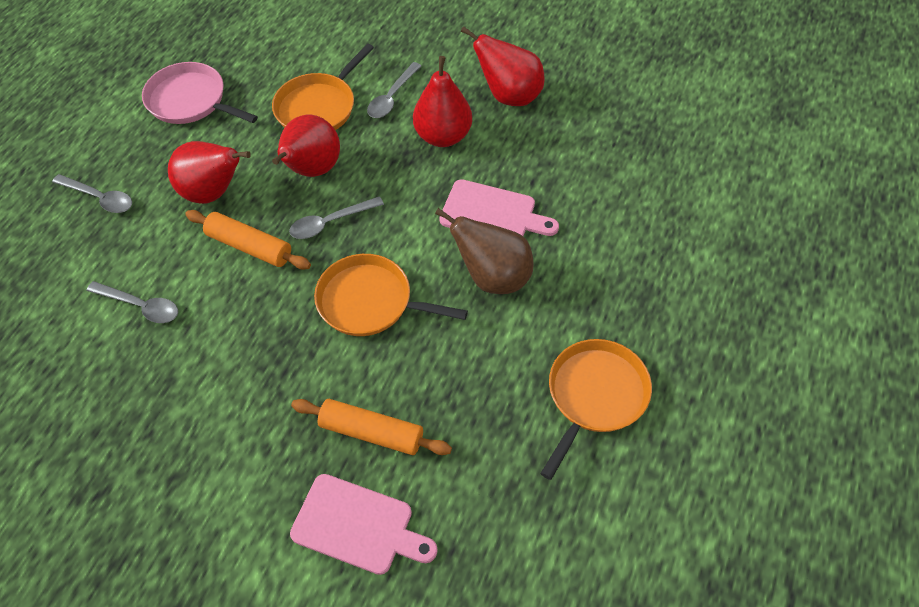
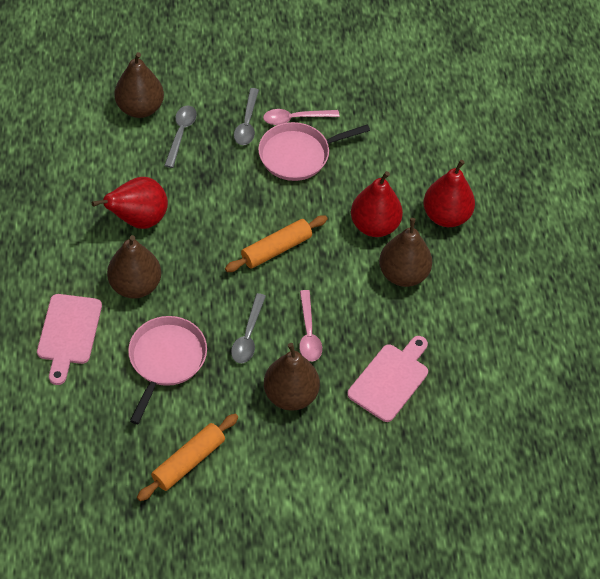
brown pear: 1 -> 4
grey spoon: 4 -> 3
orange pan: 3 -> 0
pink pan: 1 -> 2
pink spoon: 0 -> 2
red pear: 4 -> 3

